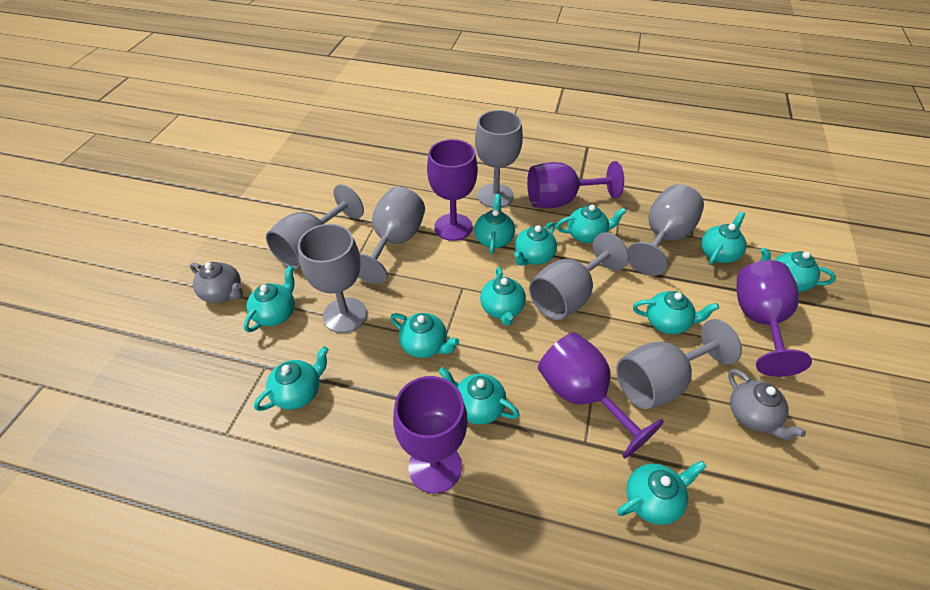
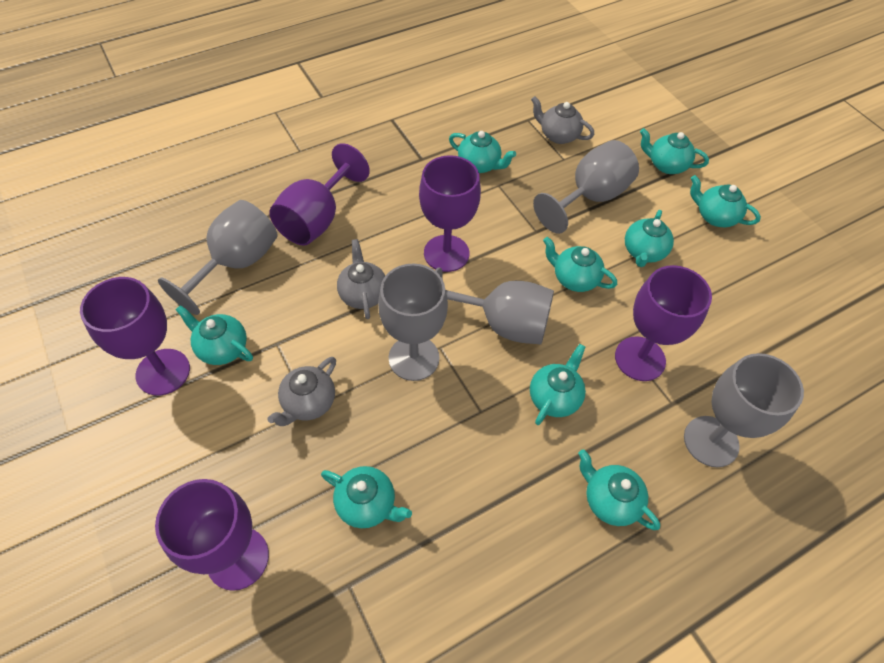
grey goblet: 7 -> 5
grey teapot: 2 -> 3
turquoise teapot: 12 -> 9

